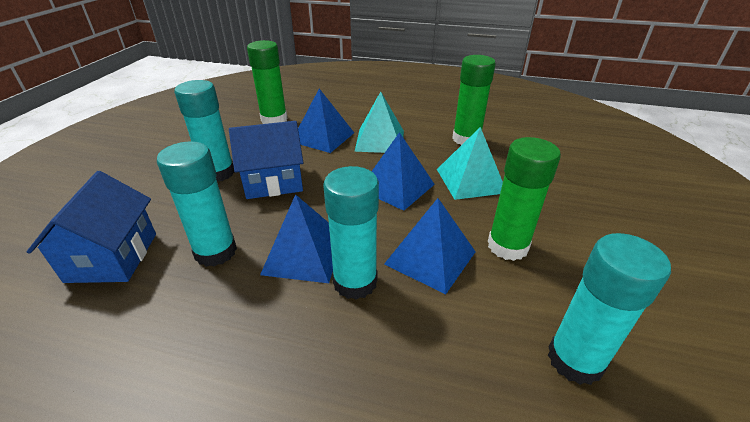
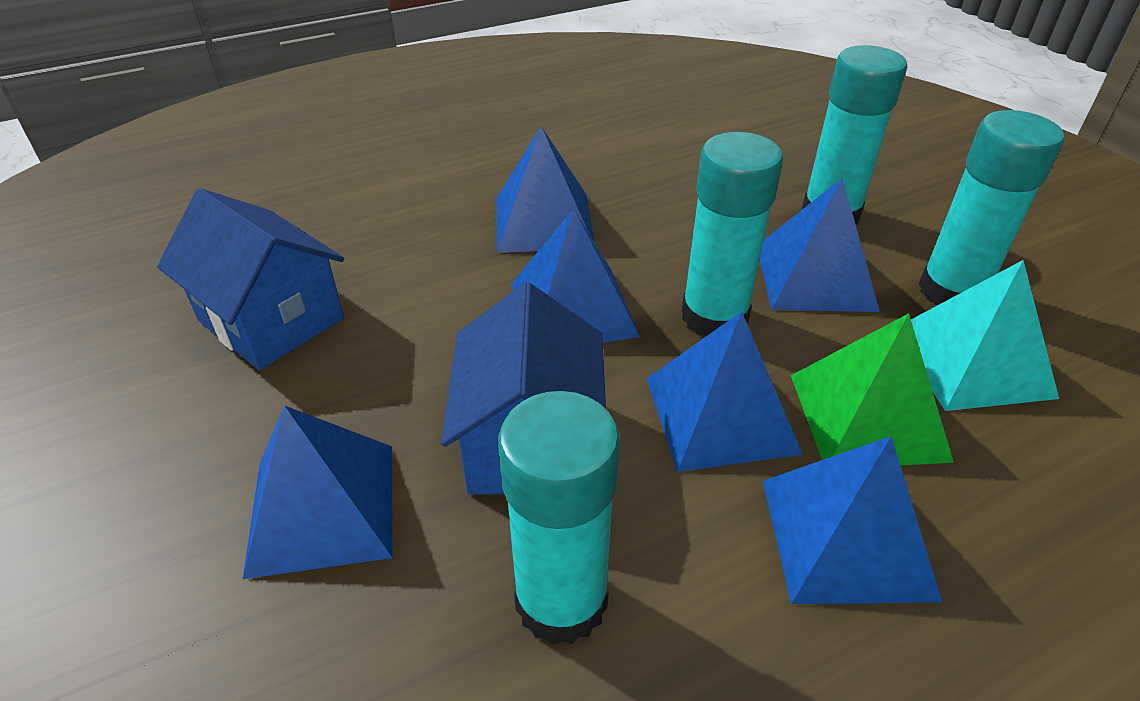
blue pyramid: 4 -> 6
green glue stick: 3 -> 0
green pyramid: 0 -> 1
turquoise pyramid: 2 -> 1

